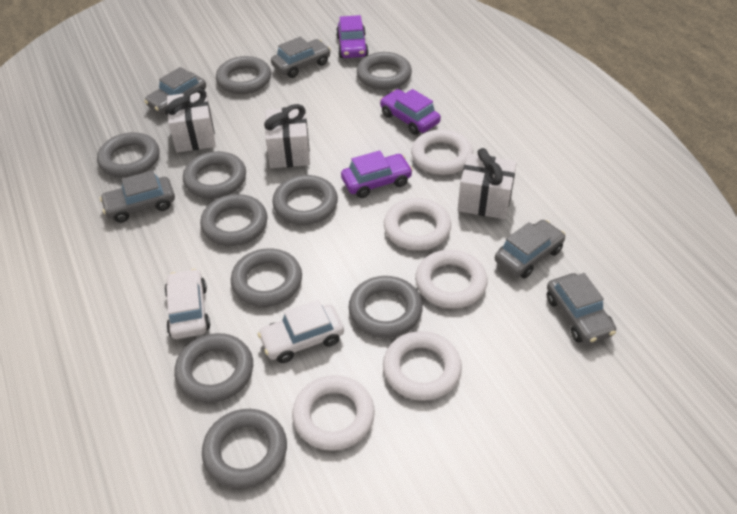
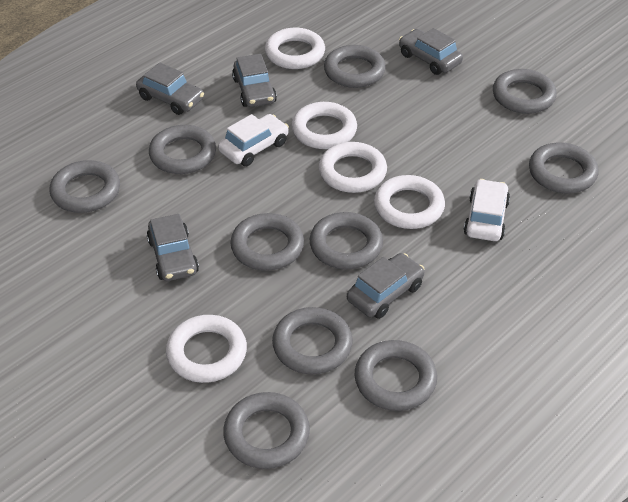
purple car: 3 -> 0
white gift: 3 -> 0

